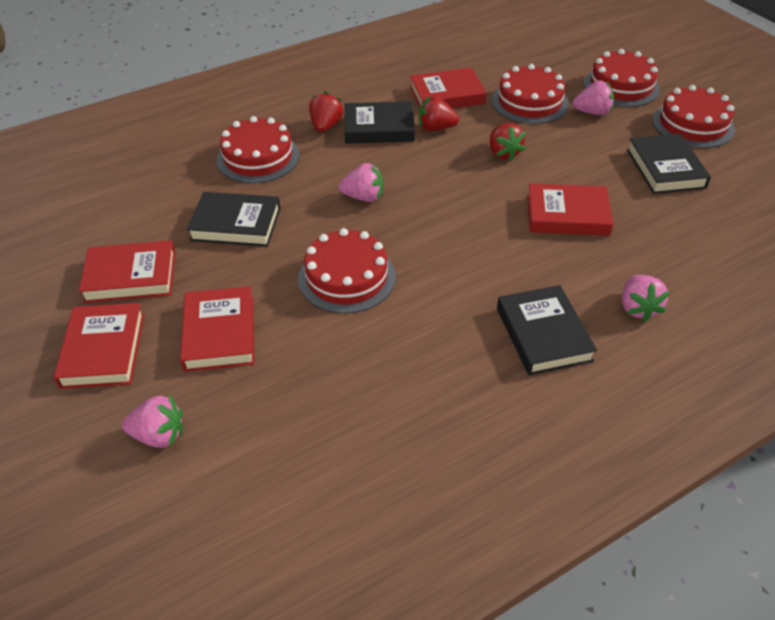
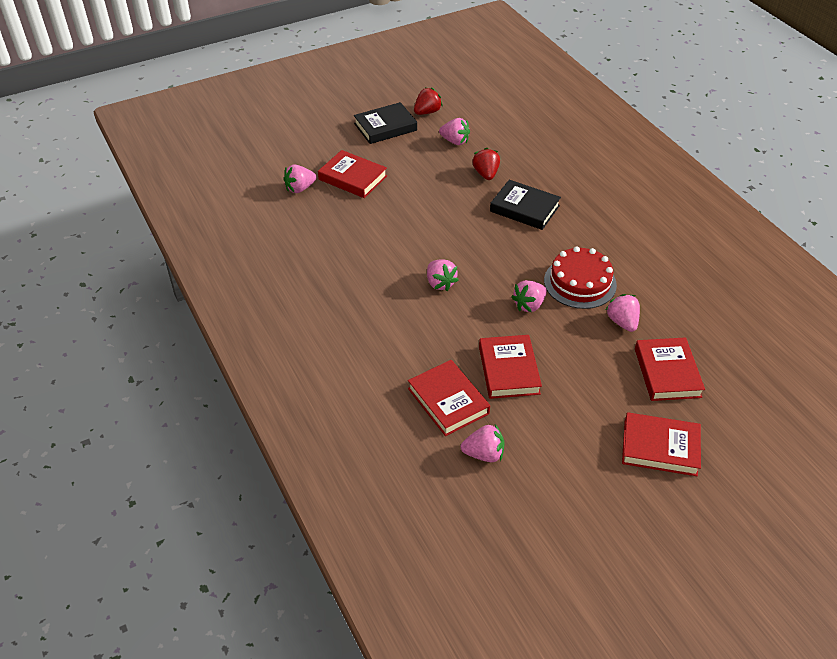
black book: 4 -> 2
pink strawberry: 4 -> 6
red cake: 5 -> 1
red strawberry: 3 -> 2

